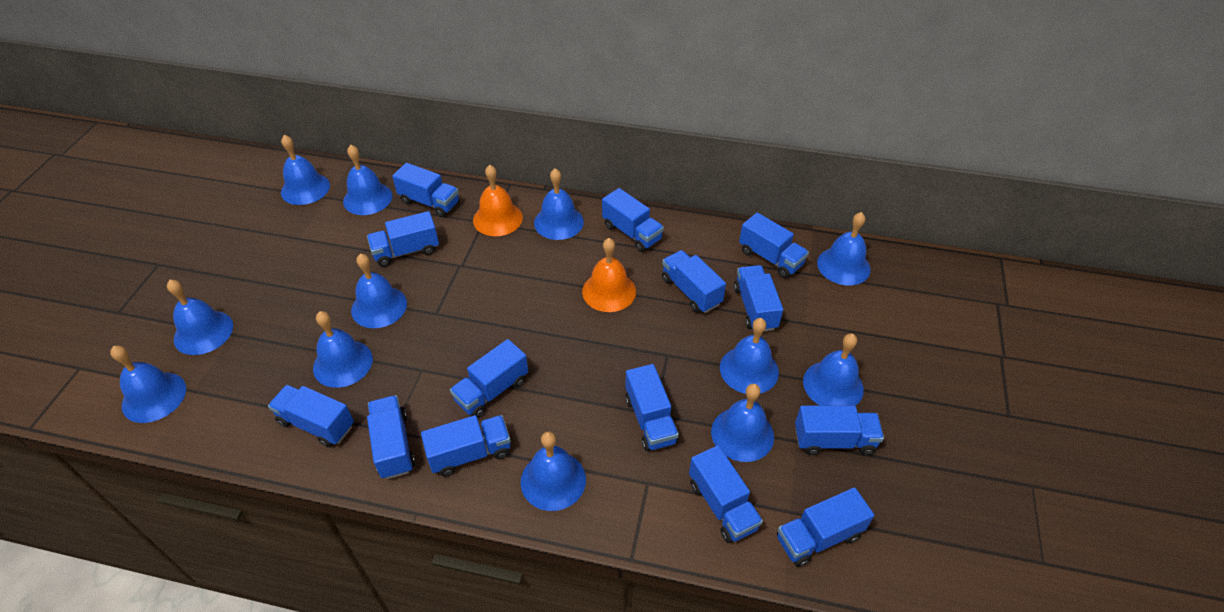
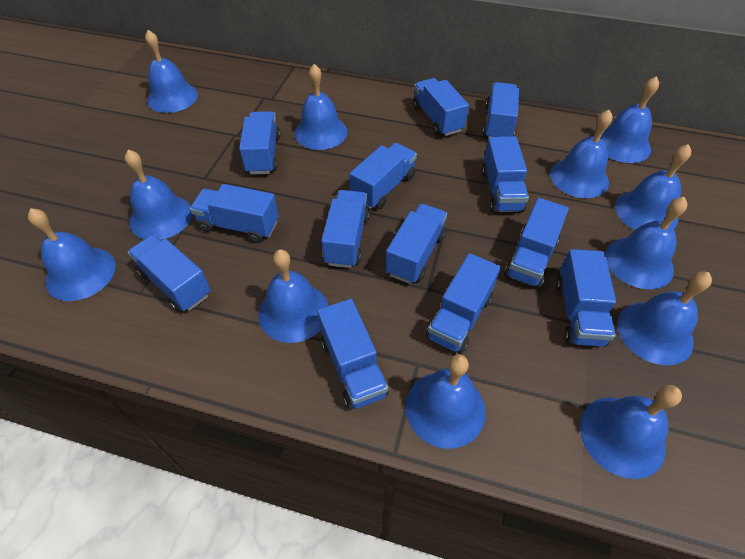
blue truck: 14 -> 13
orange bell: 2 -> 0

